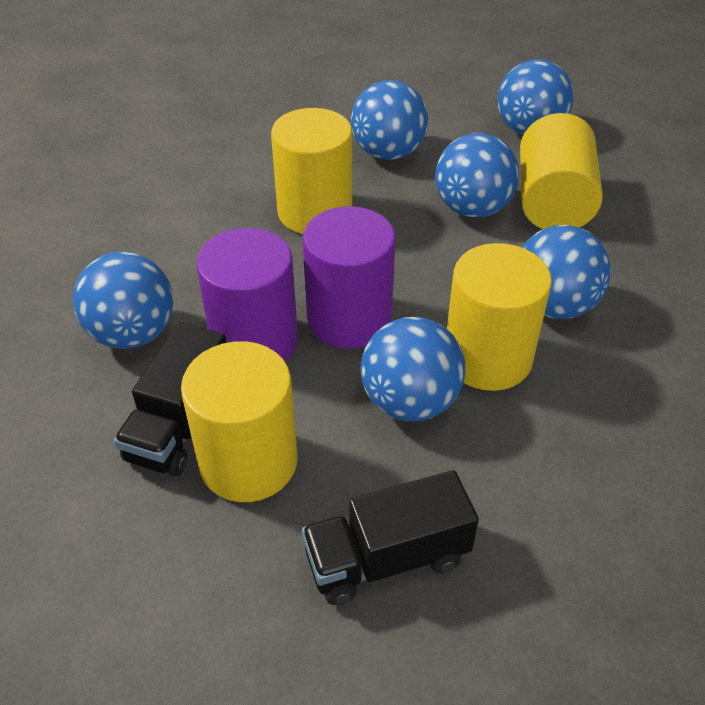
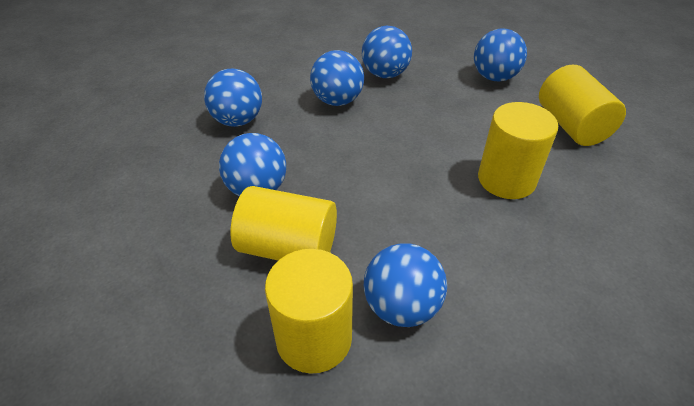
black truck: 2 -> 0
purple cylinder: 2 -> 0

